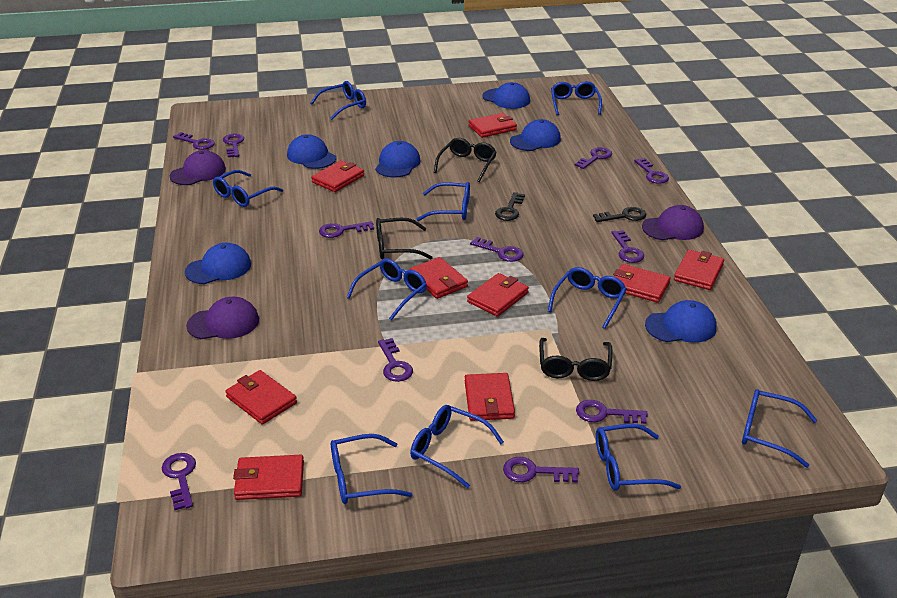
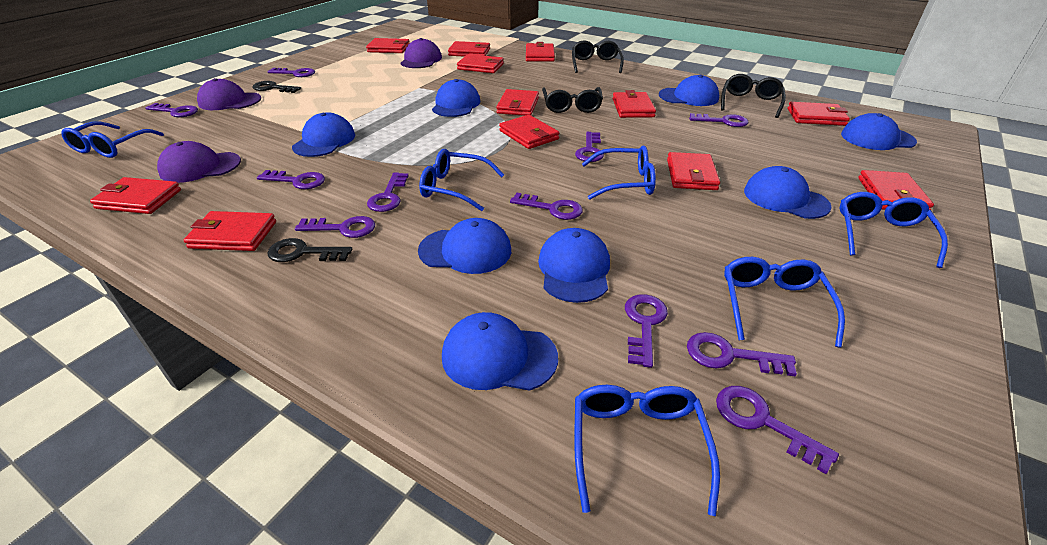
blue cap: 6 -> 8
blue glasses: 10 -> 6
red wallet: 9 -> 12

